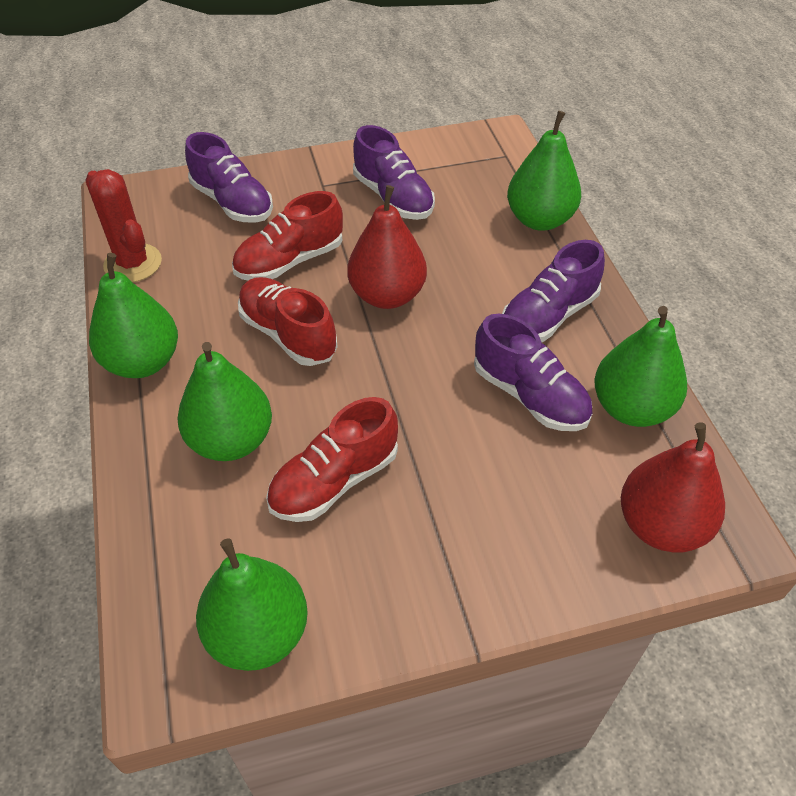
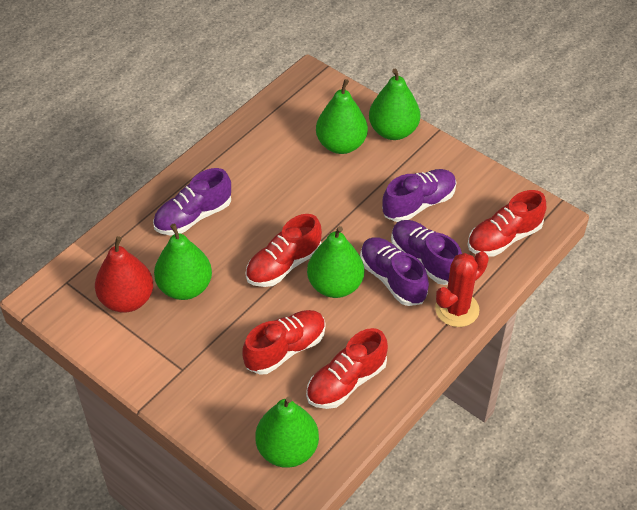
red pear: 2 -> 1
red shoe: 3 -> 4

